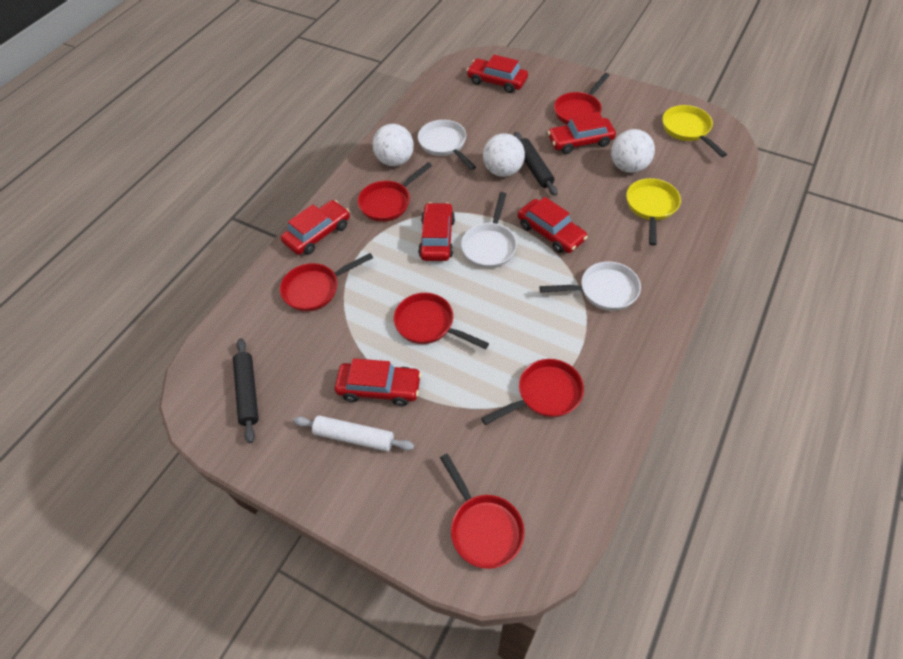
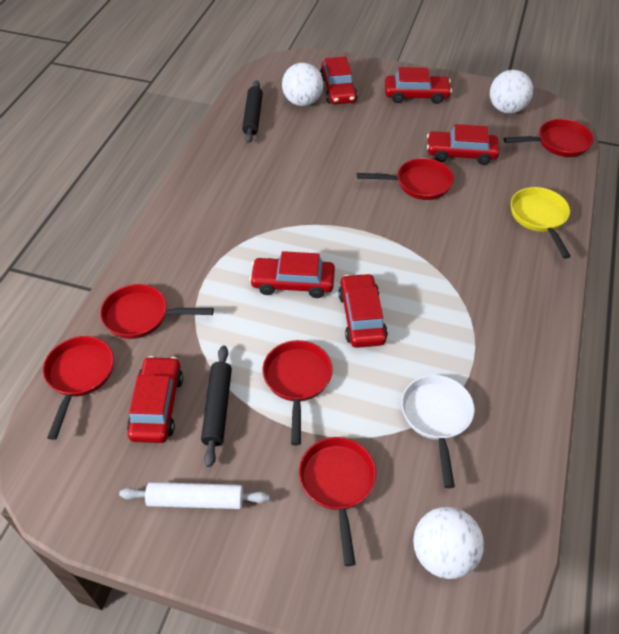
white pan: 3 -> 1
yellow pan: 2 -> 1

